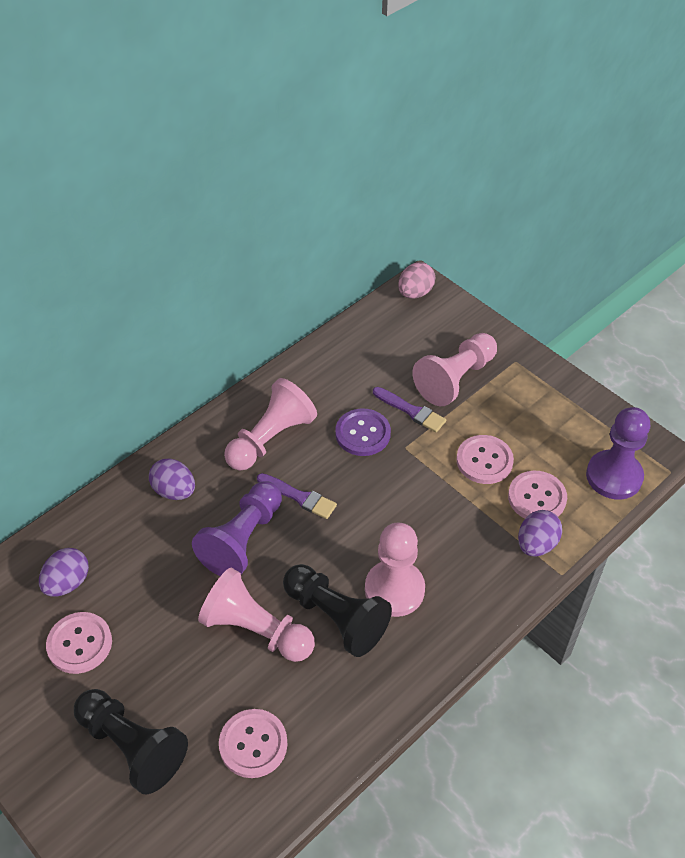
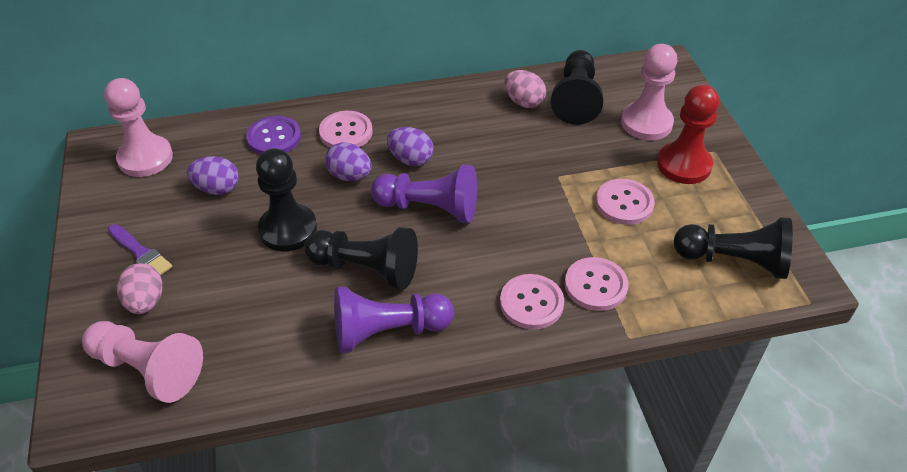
black pawn: 2 -> 4
pink egg: 1 -> 2
pink pawn: 4 -> 3
purple brush: 2 -> 1
red pawn: 0 -> 1

